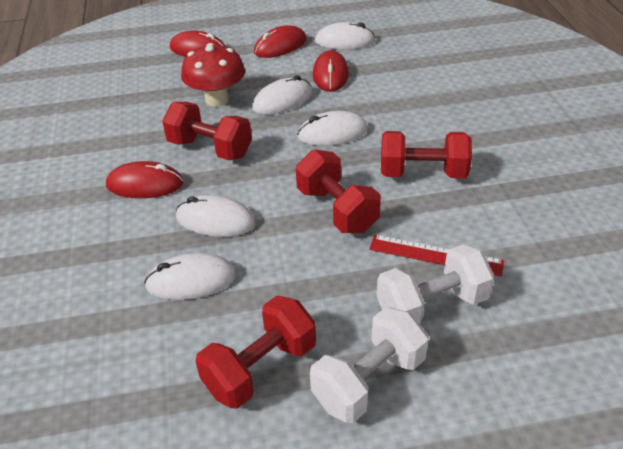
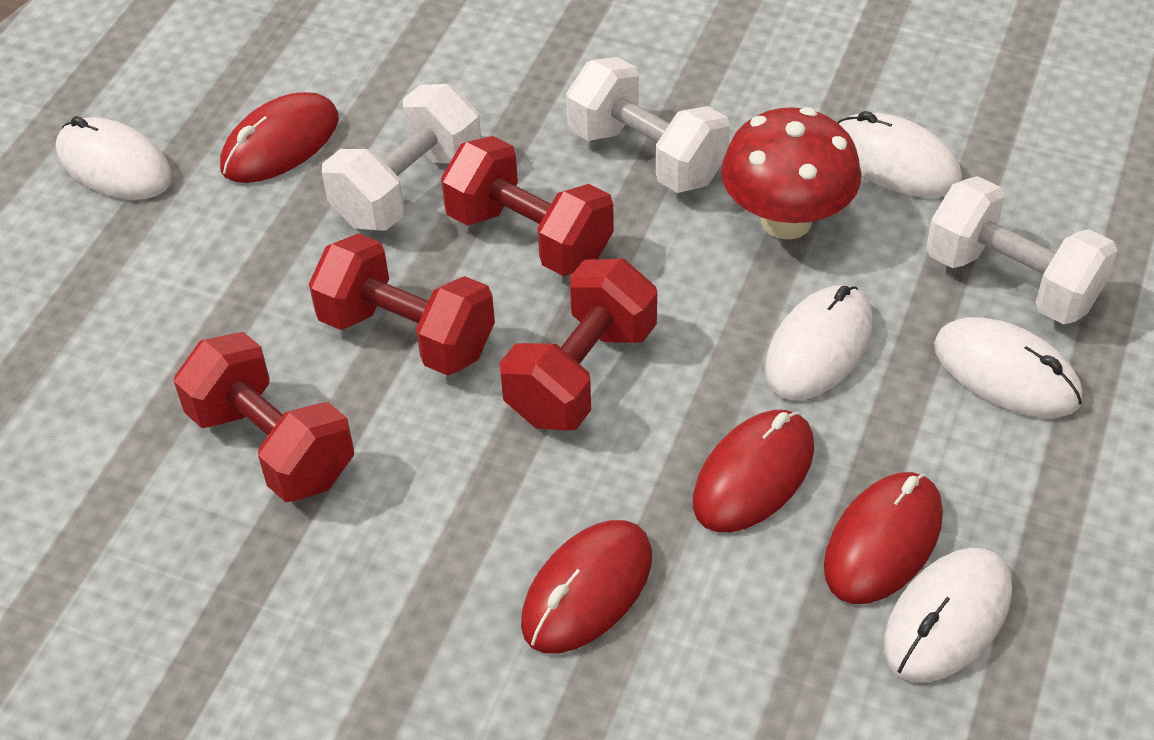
red ruler: 1 -> 0
white dumbbell: 2 -> 3

